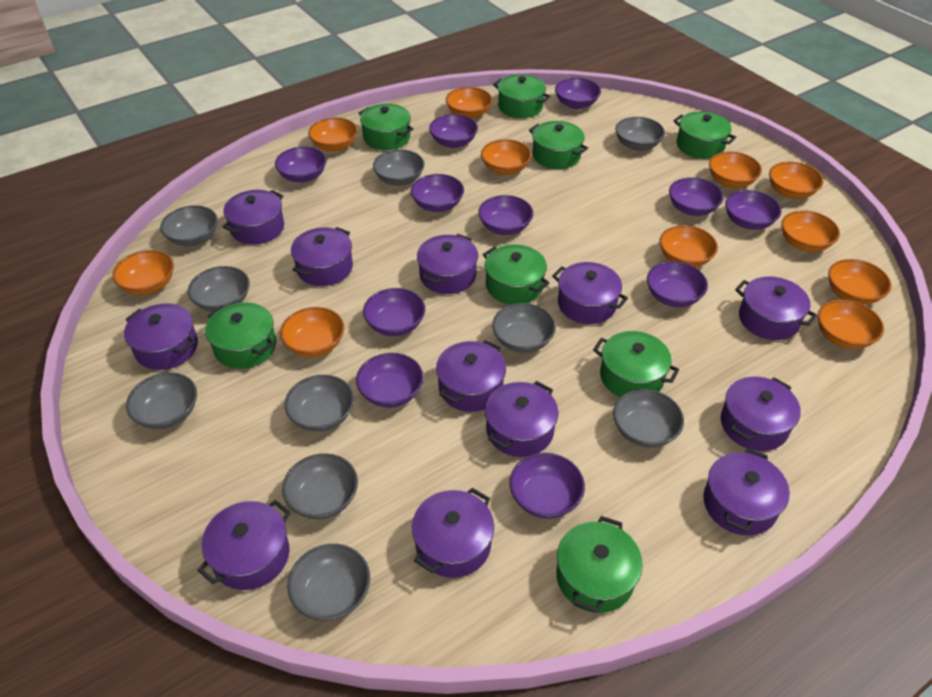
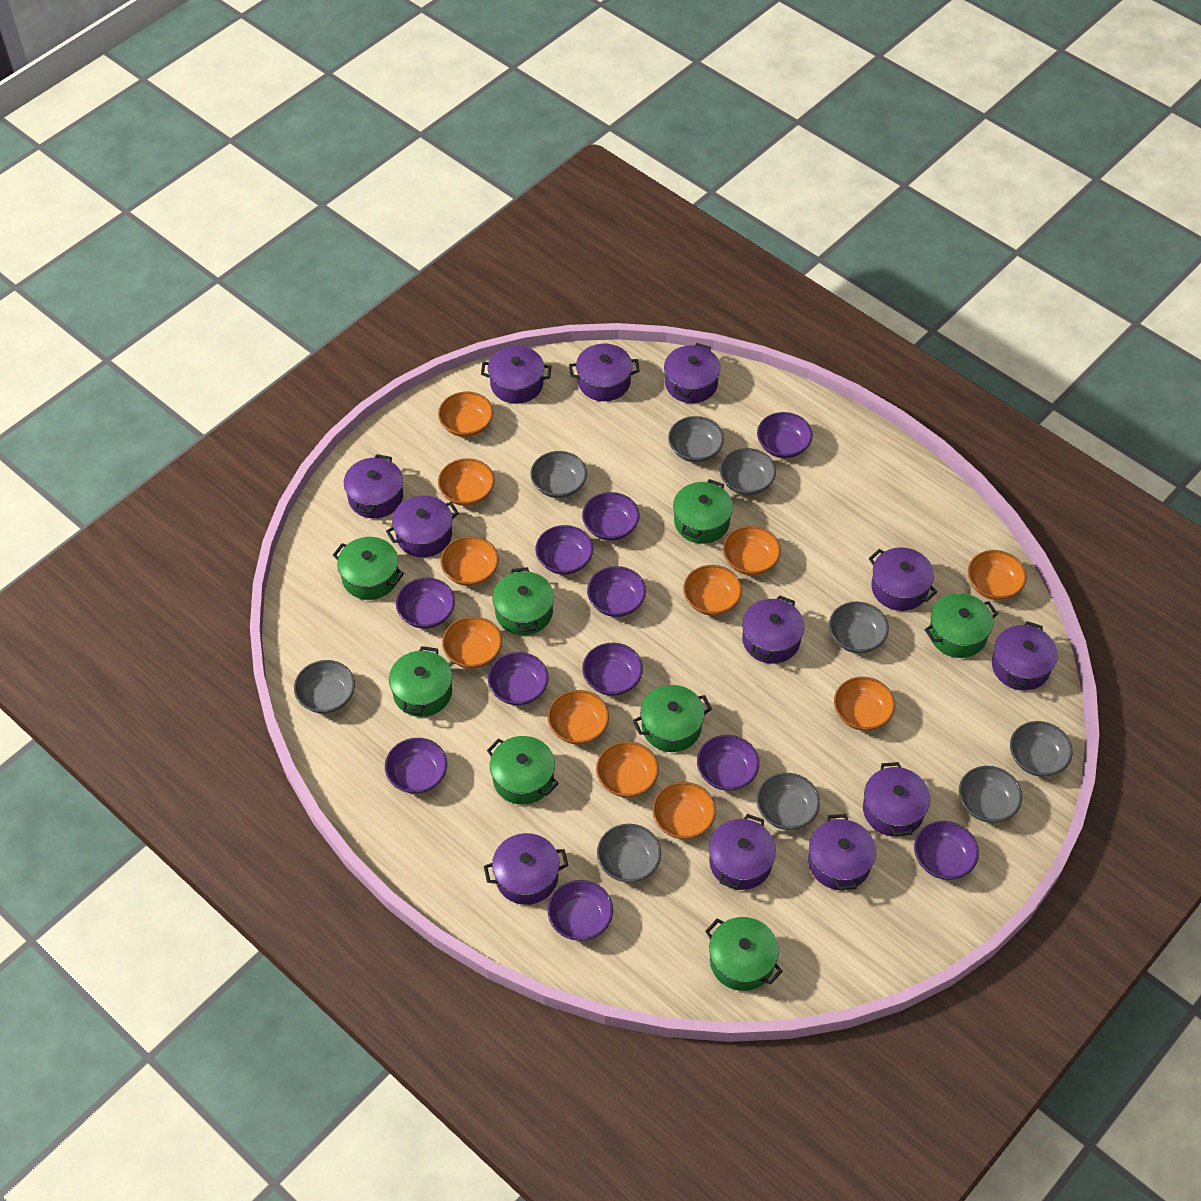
grey bowl: 10 -> 9

